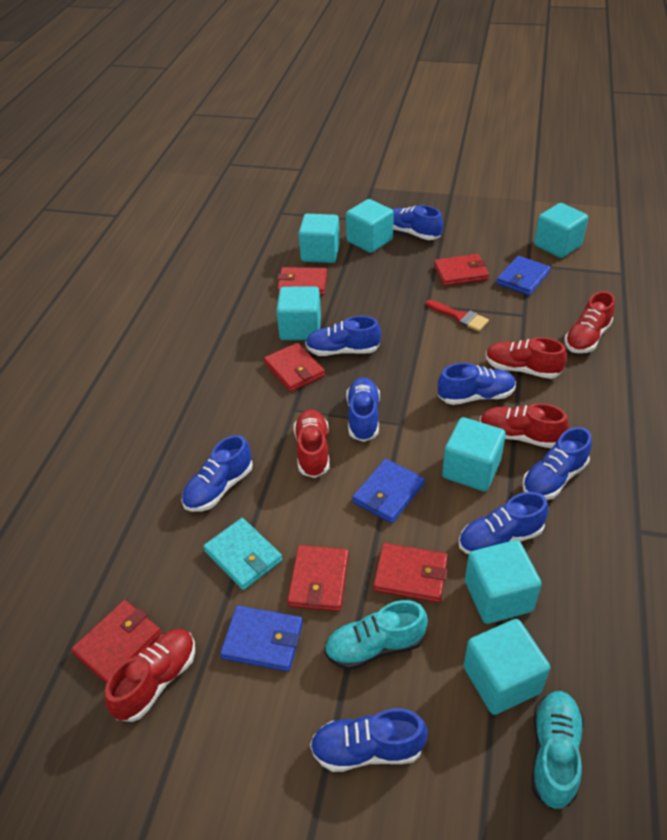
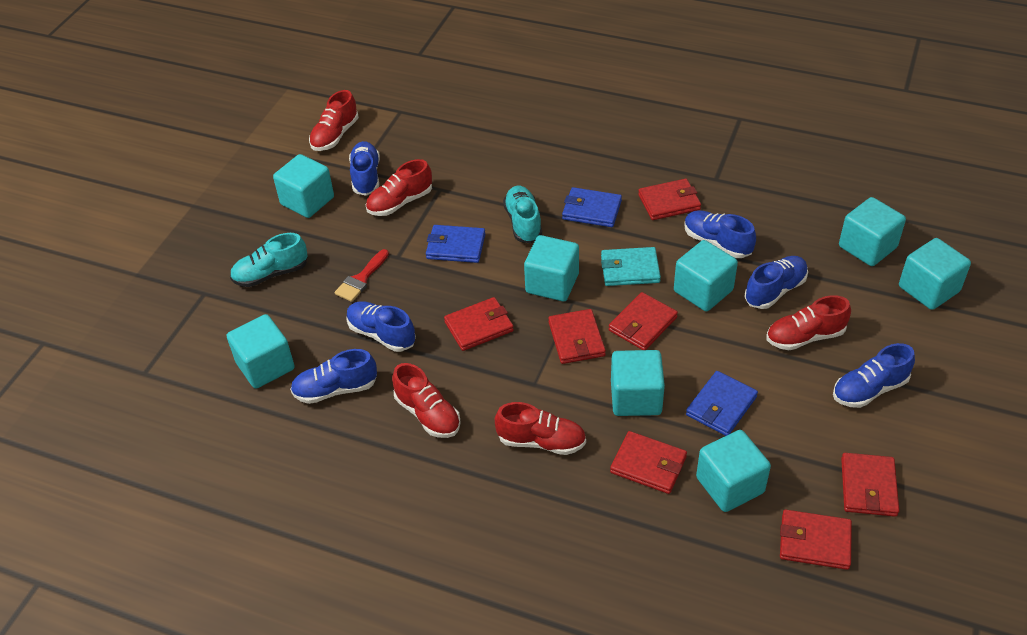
blue shoe: 8 -> 6
red wallet: 6 -> 7
turquoise cube: 7 -> 8

